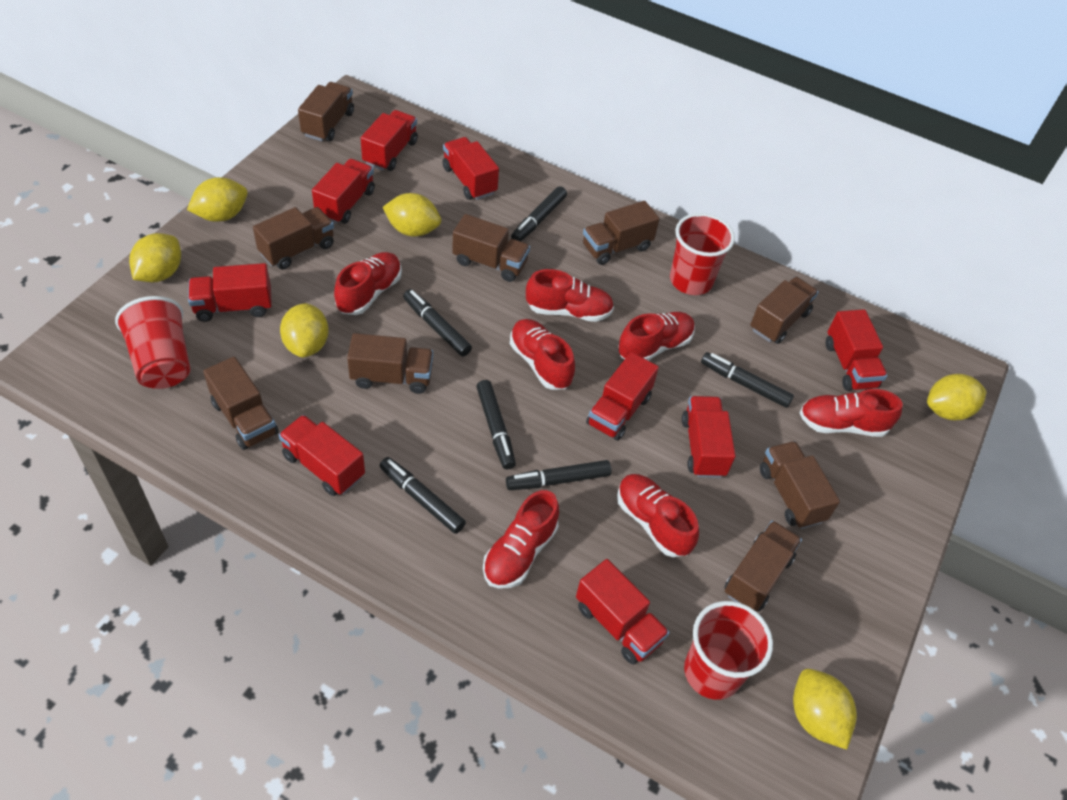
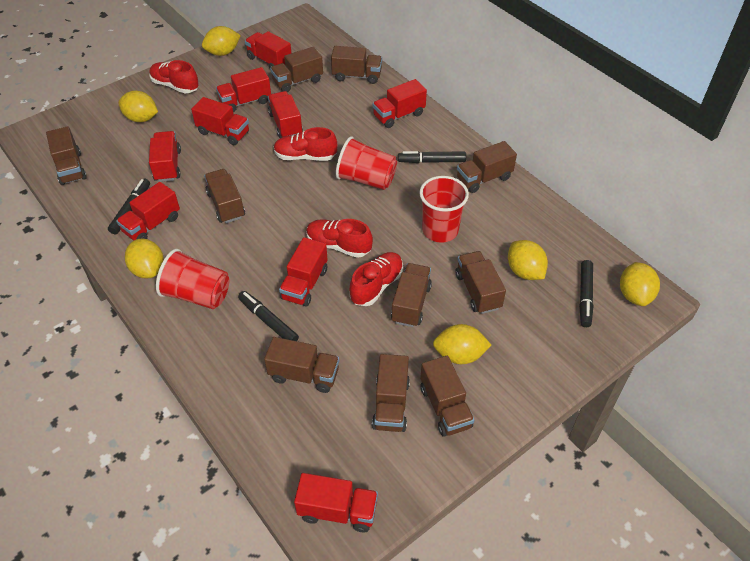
black marker: 6 -> 4
brown truck: 9 -> 10
red shoe: 7 -> 4

